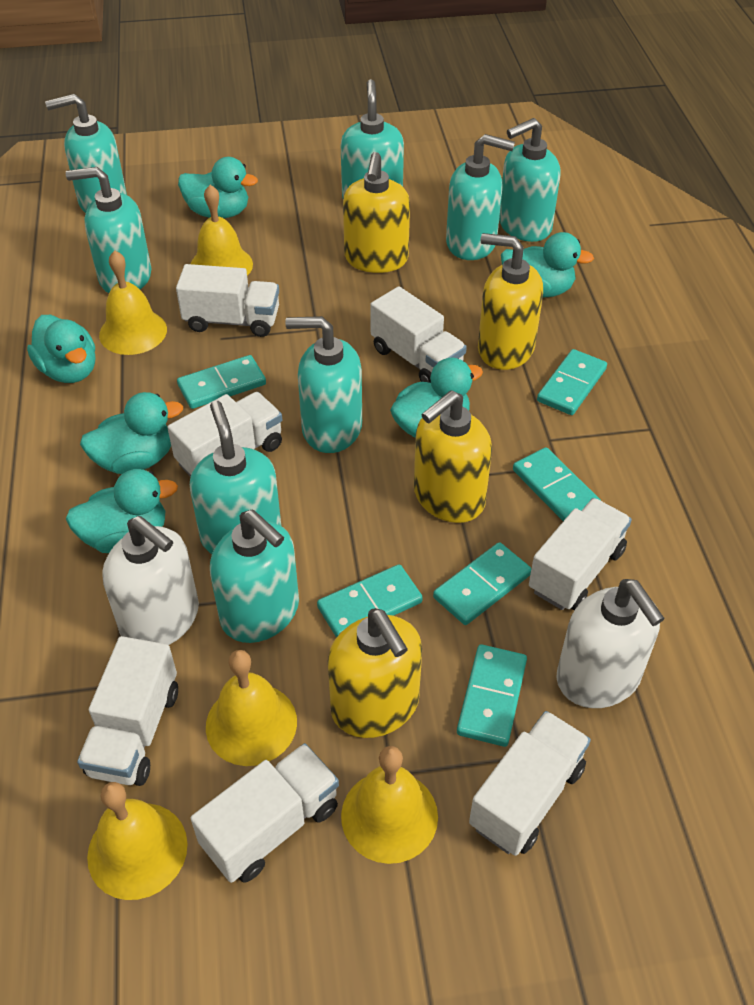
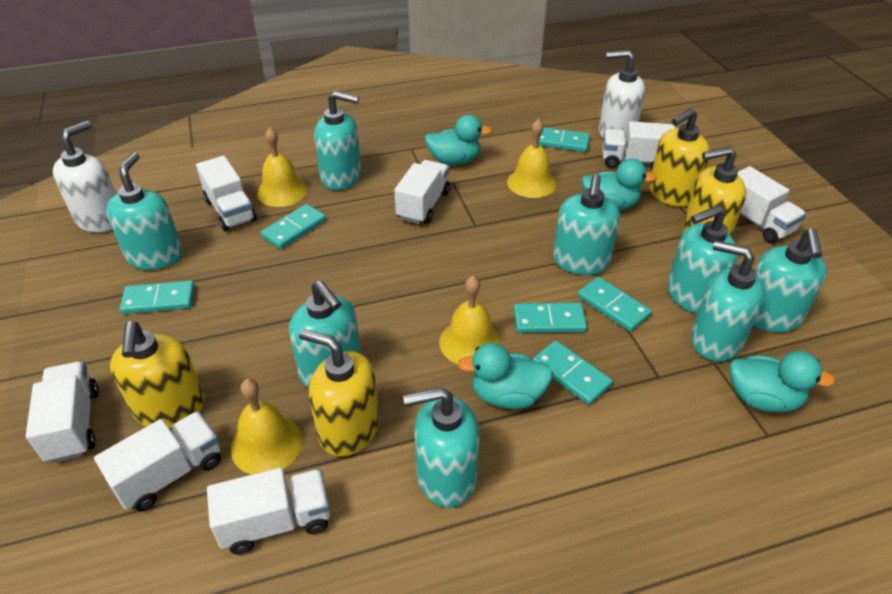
turquoise duck: 6 -> 4
yellow bell: 5 -> 4

